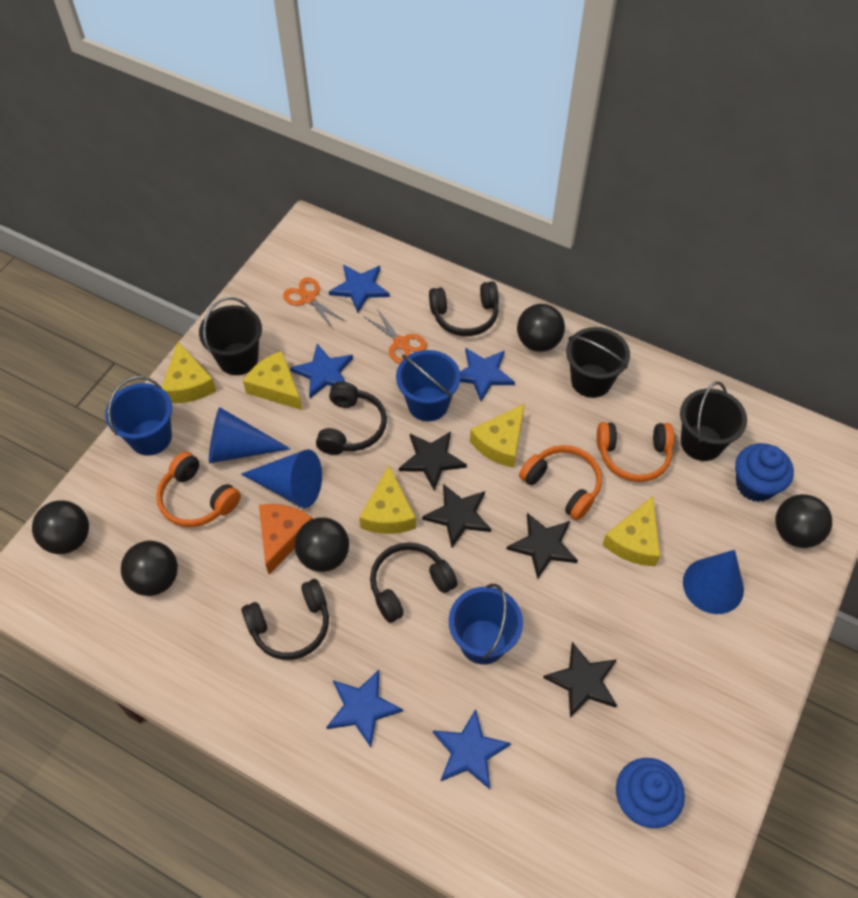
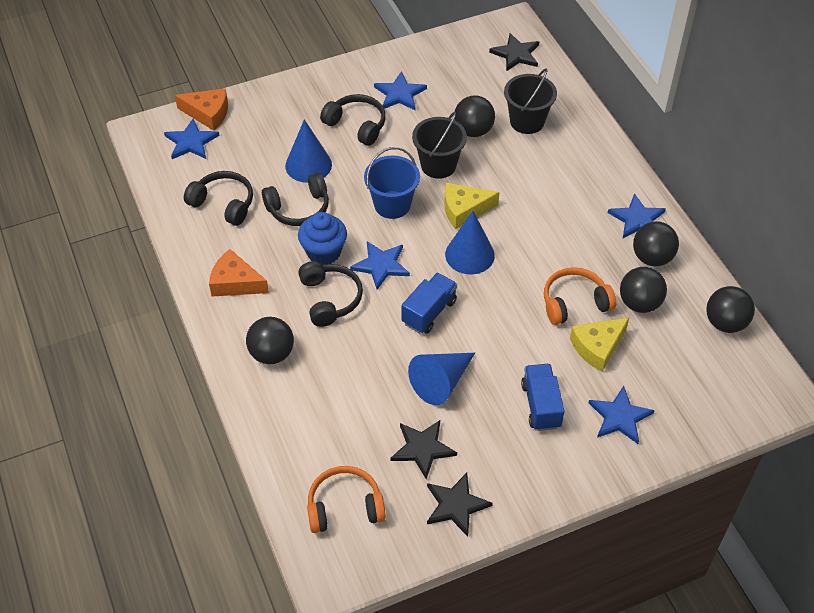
black bucket: 3 -> 2
black star: 4 -> 3
blue bucket: 3 -> 1
blue cupcake: 2 -> 1
blue truck: 0 -> 2
orange cheese: 1 -> 2
orange headphones: 3 -> 2
orange scissors: 2 -> 0
yellow cheese: 5 -> 2

